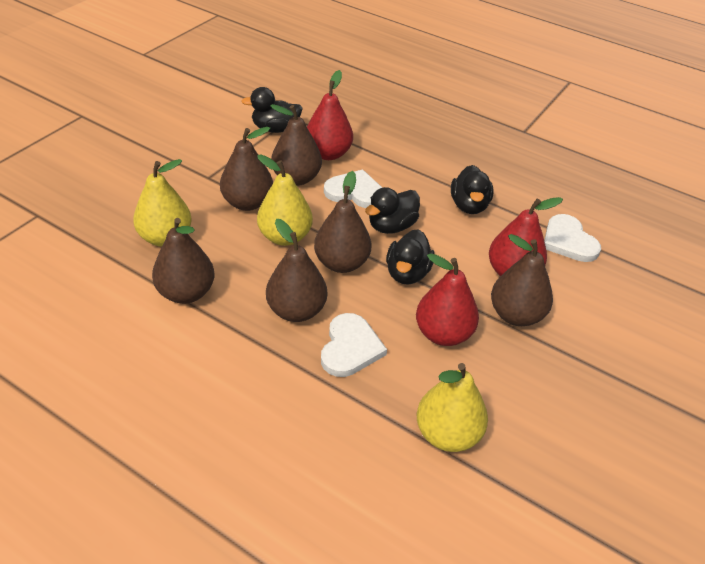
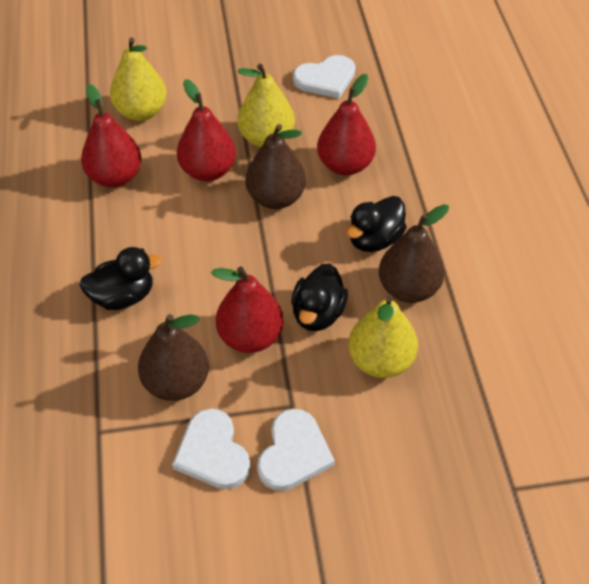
black duck: 4 -> 3
brown pear: 6 -> 3
red pear: 3 -> 4

